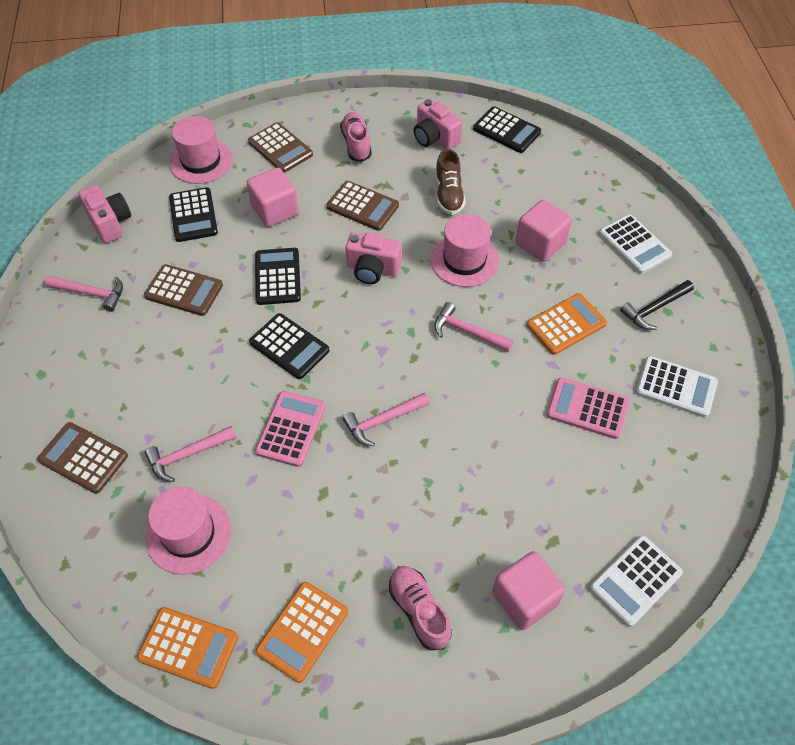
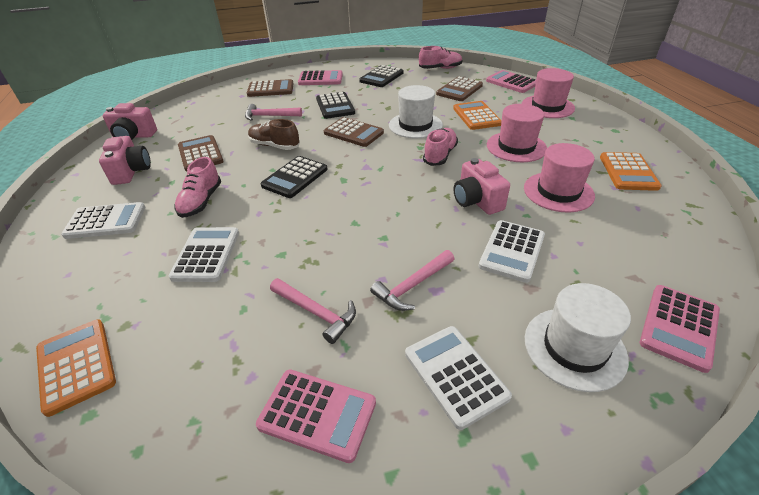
black calculator: 4 -> 3
black hammer: 1 -> 0
pink calculator: 2 -> 4
pink cube: 3 -> 0
pink hammer: 4 -> 3
pink shoe: 2 -> 3
white calculator: 3 -> 4
white hat: 0 -> 2

